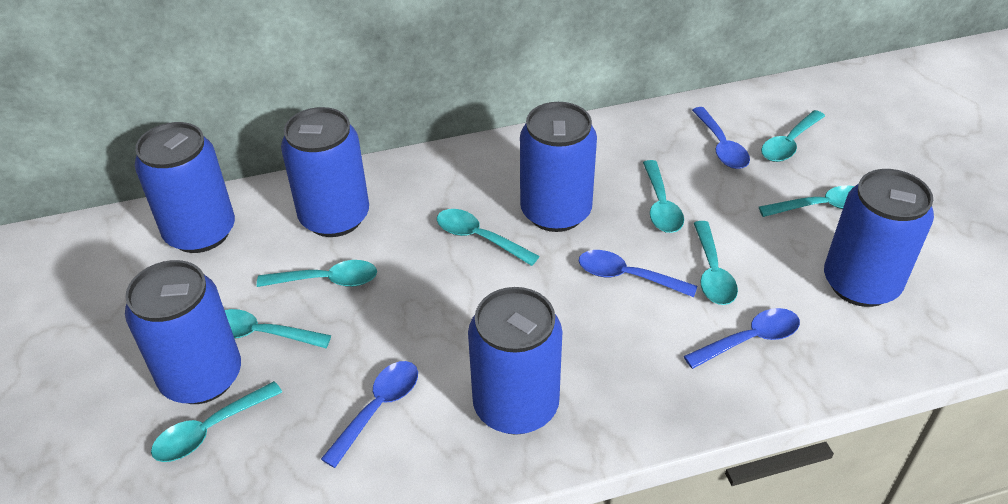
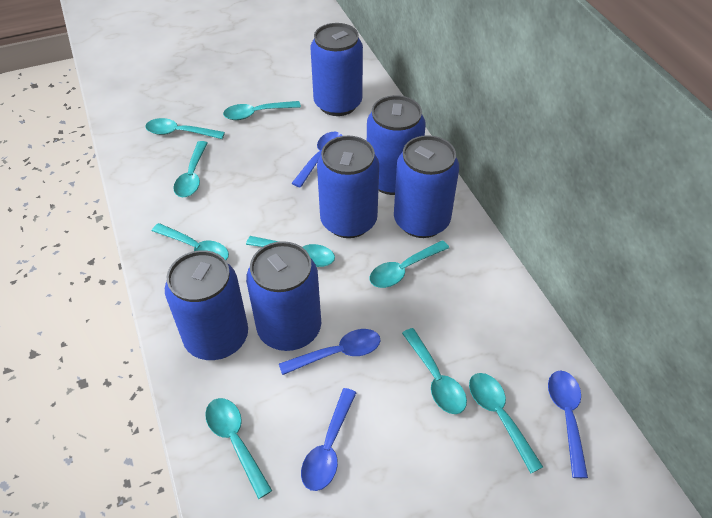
turquoise spoon: 8 -> 9

